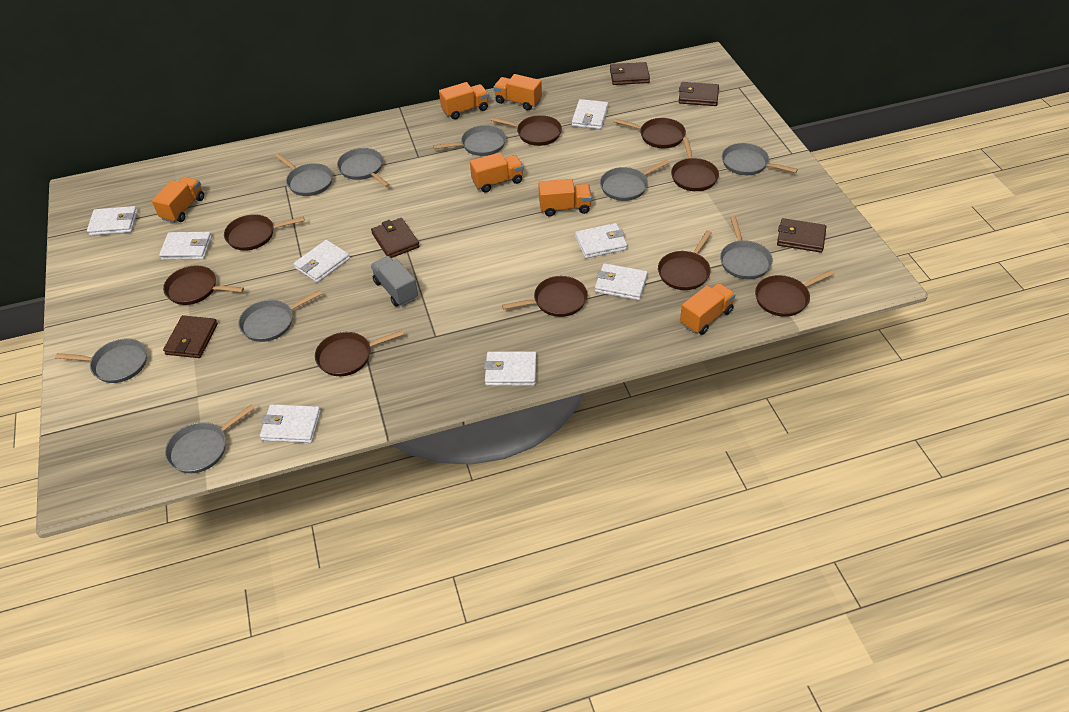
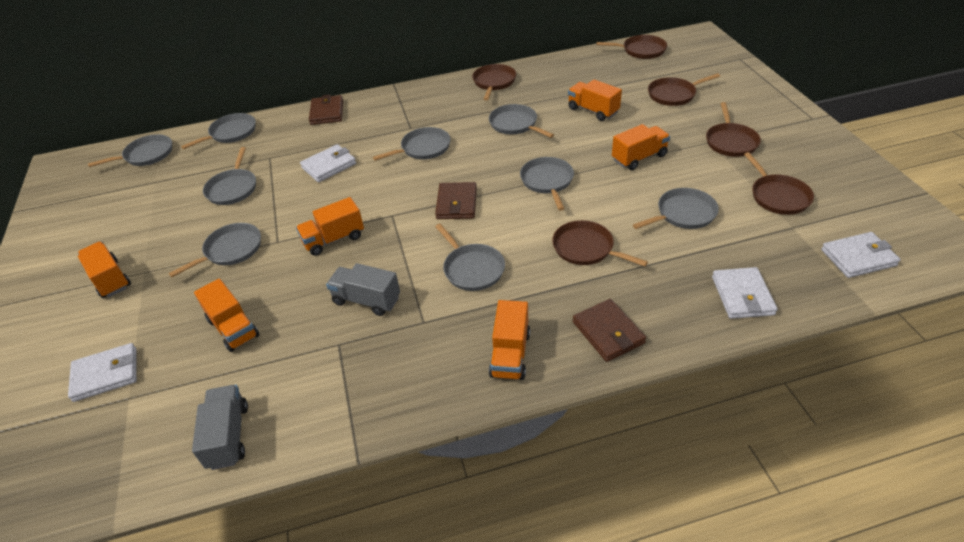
brown pan: 9 -> 6
brown wallet: 5 -> 3
grey truck: 1 -> 2
white wallet: 8 -> 4

